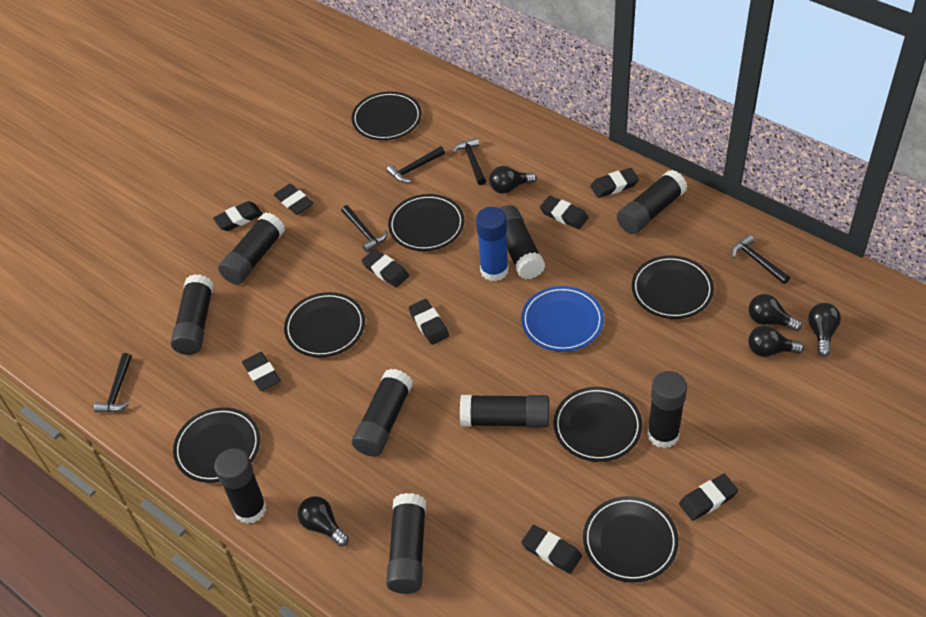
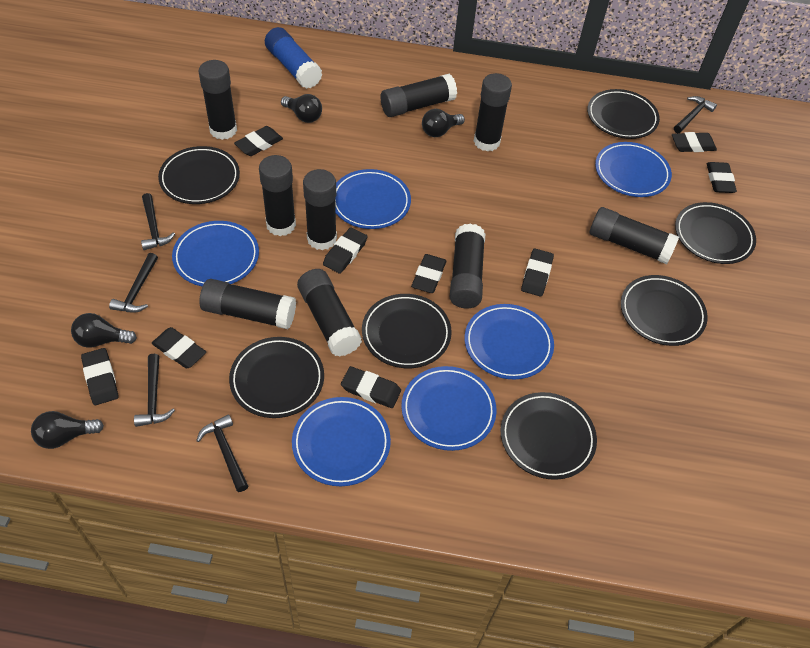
black light bulb: 5 -> 4
blue plate: 1 -> 6

